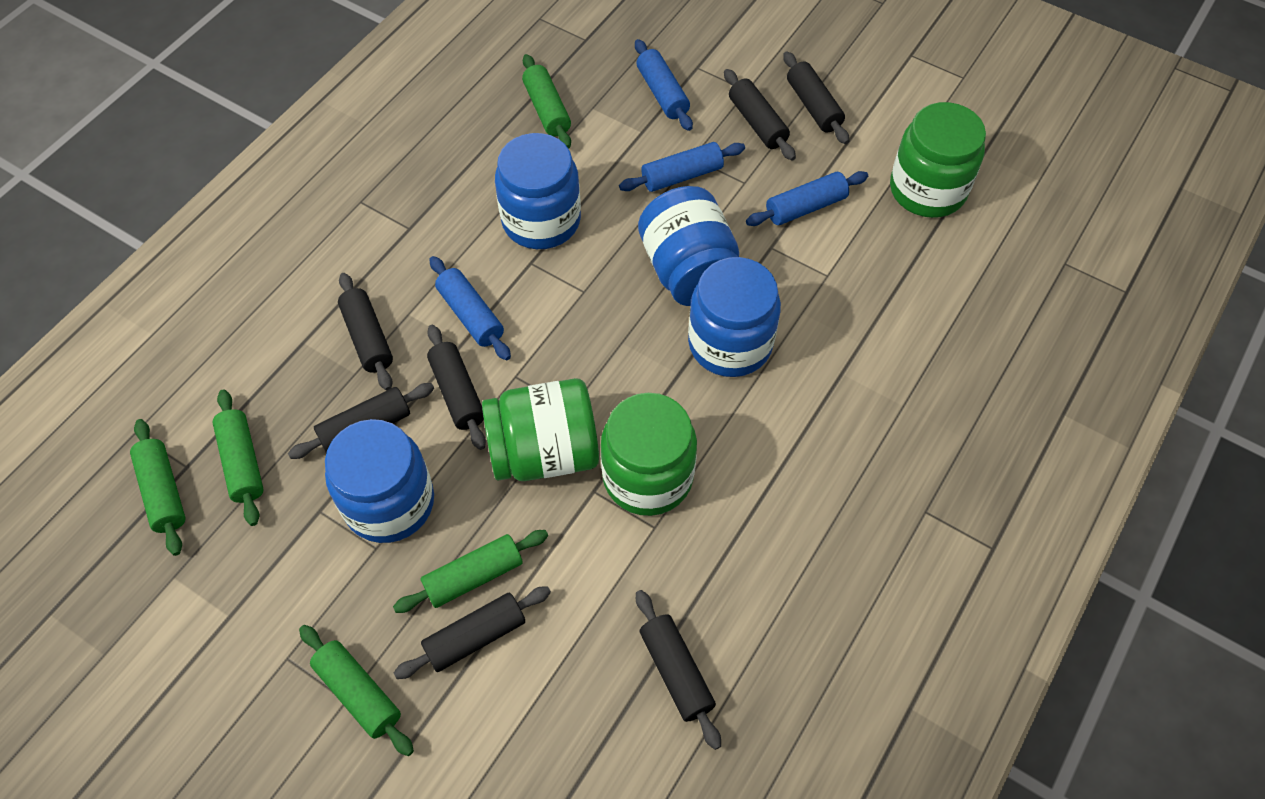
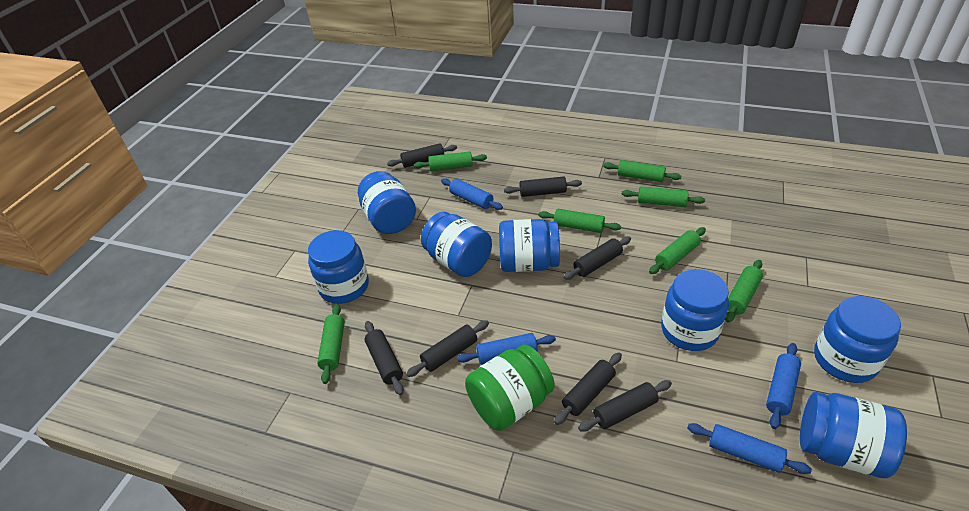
blue jar: 4 -> 7
green jar: 3 -> 1
green rolling pin: 5 -> 7

